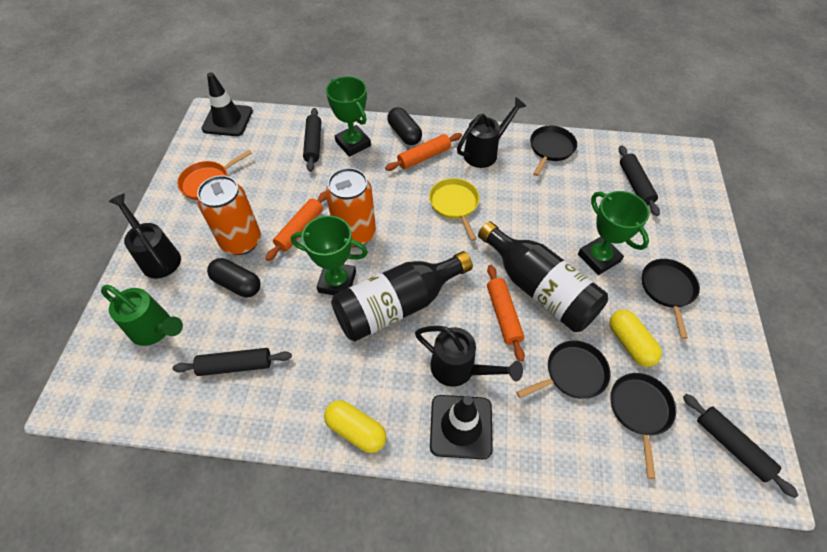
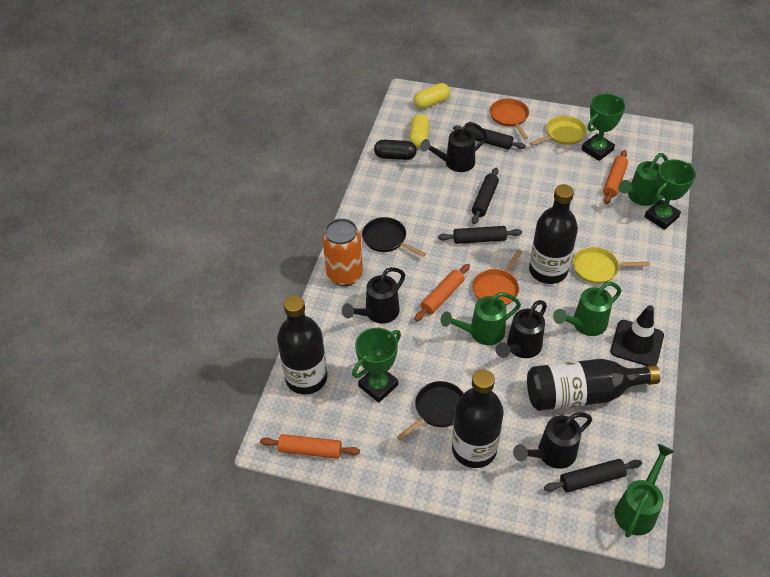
black bottle: 2 -> 4
black capsule: 2 -> 1
black pan: 4 -> 2
black traffic cone: 2 -> 1
black watering can: 3 -> 4
green watering can: 1 -> 4
orange can: 2 -> 1
orange pan: 1 -> 2
yellow pan: 1 -> 2

